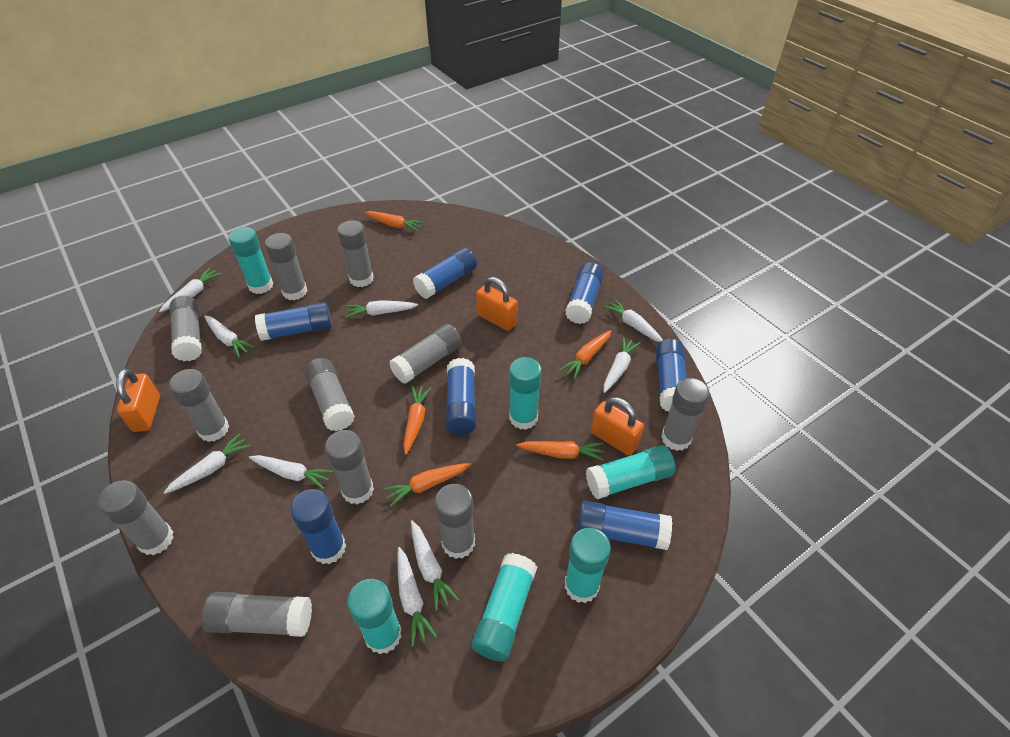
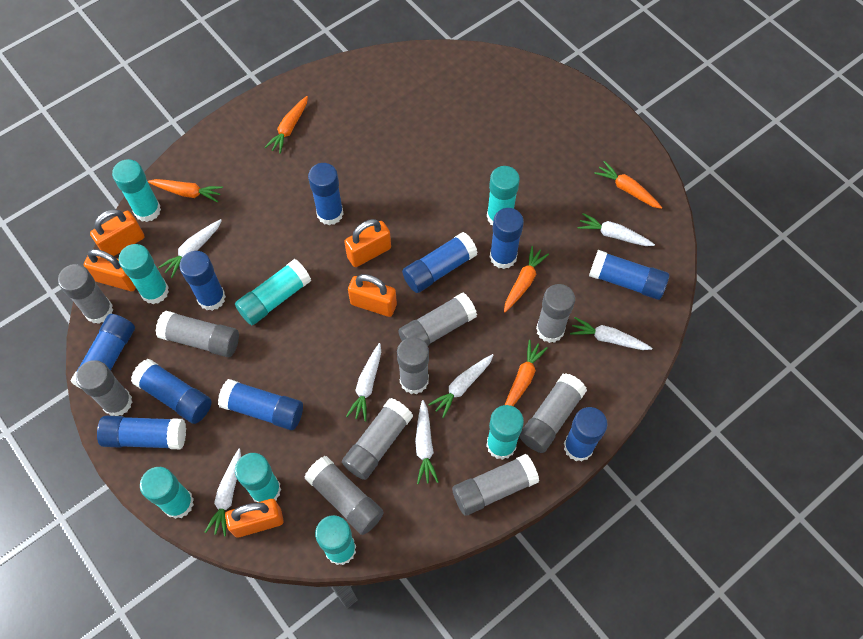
blue glue stick: 7 -> 10
grey glue stick: 11 -> 10
orange padlock: 3 -> 5
turquoise glue stick: 6 -> 8
white carrot: 9 -> 7

